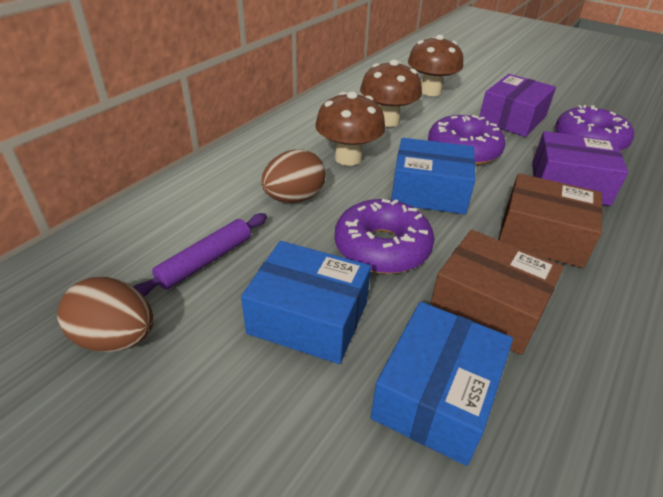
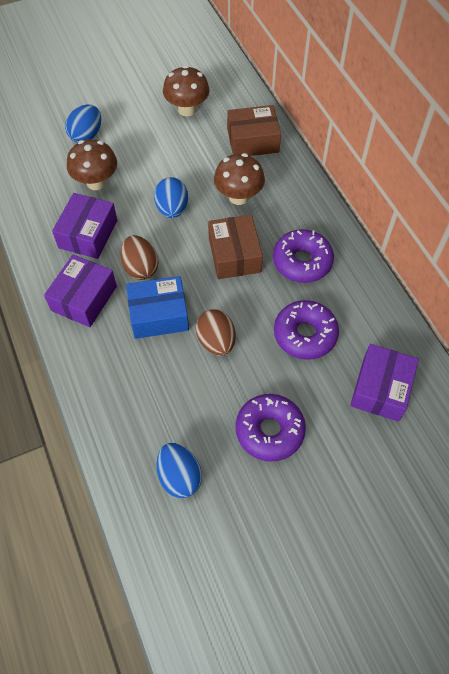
blue box: 3 -> 1
blue egg: 0 -> 3
purple box: 2 -> 3
purple rolling pin: 1 -> 0

